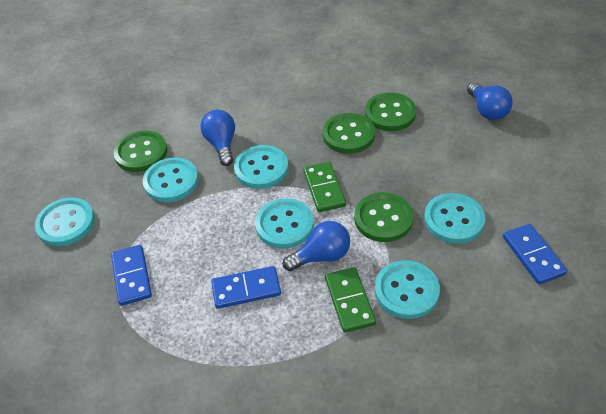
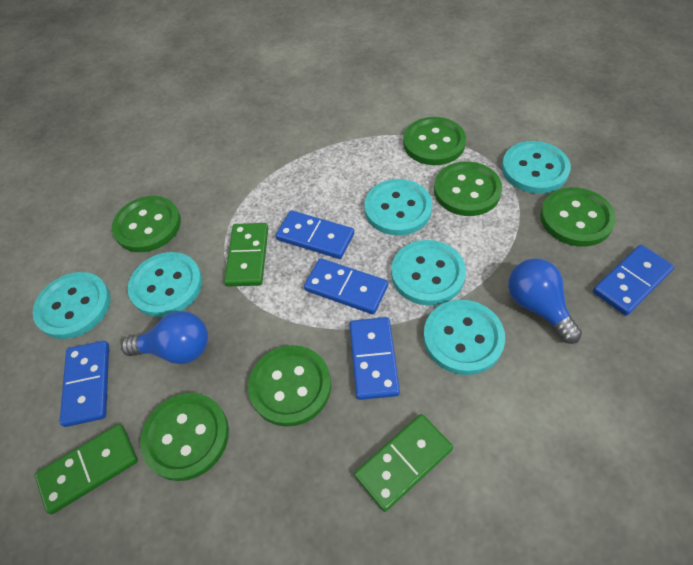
blue domino: 3 -> 5
blue light bulb: 3 -> 2
green button: 4 -> 6
green domino: 2 -> 3

